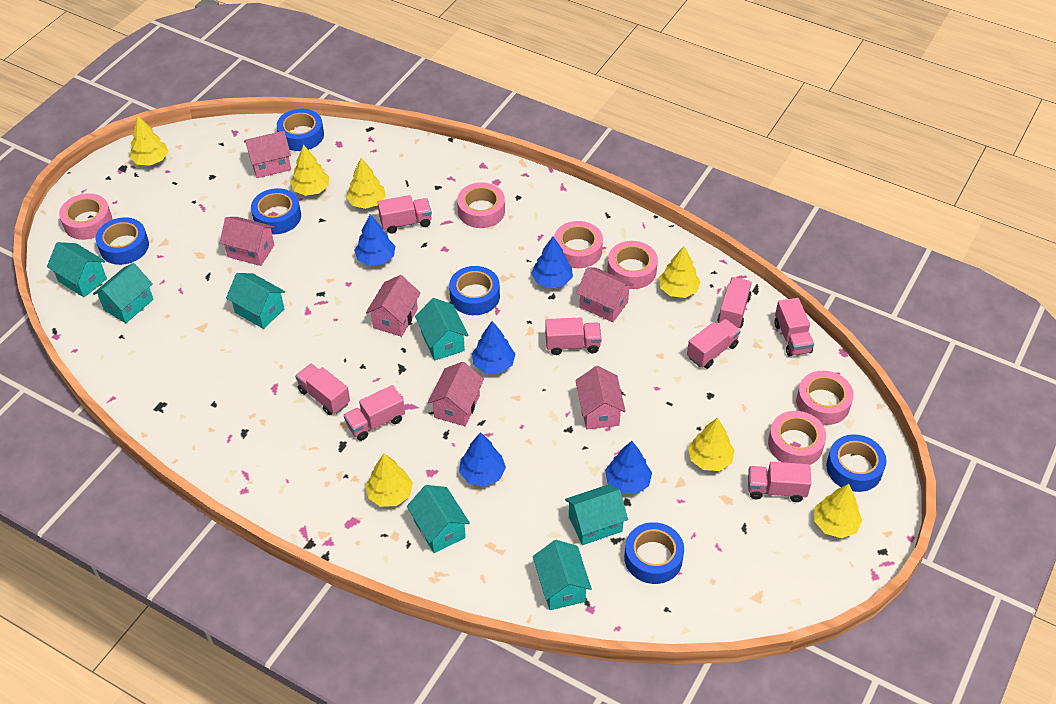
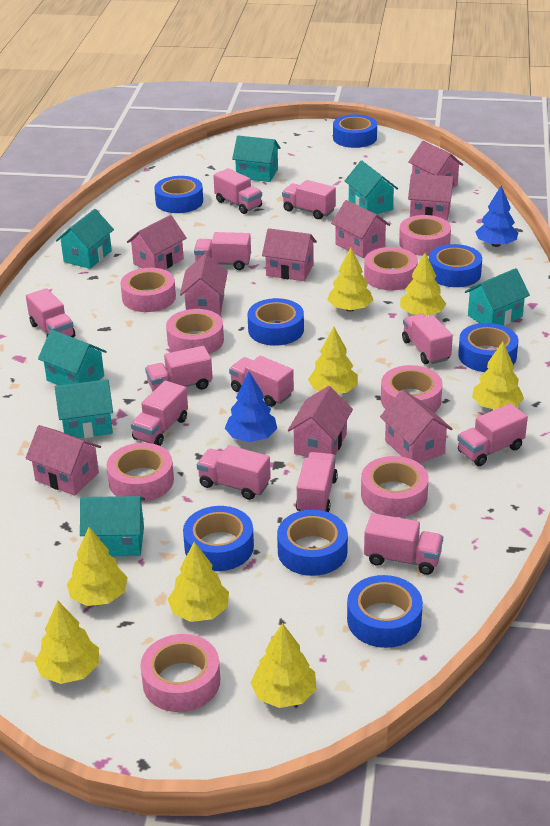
blue tape: 6 -> 8
blue tree: 5 -> 2
pink house: 6 -> 9
pink tape: 6 -> 8
pink truck: 8 -> 12
yellow tree: 7 -> 8

